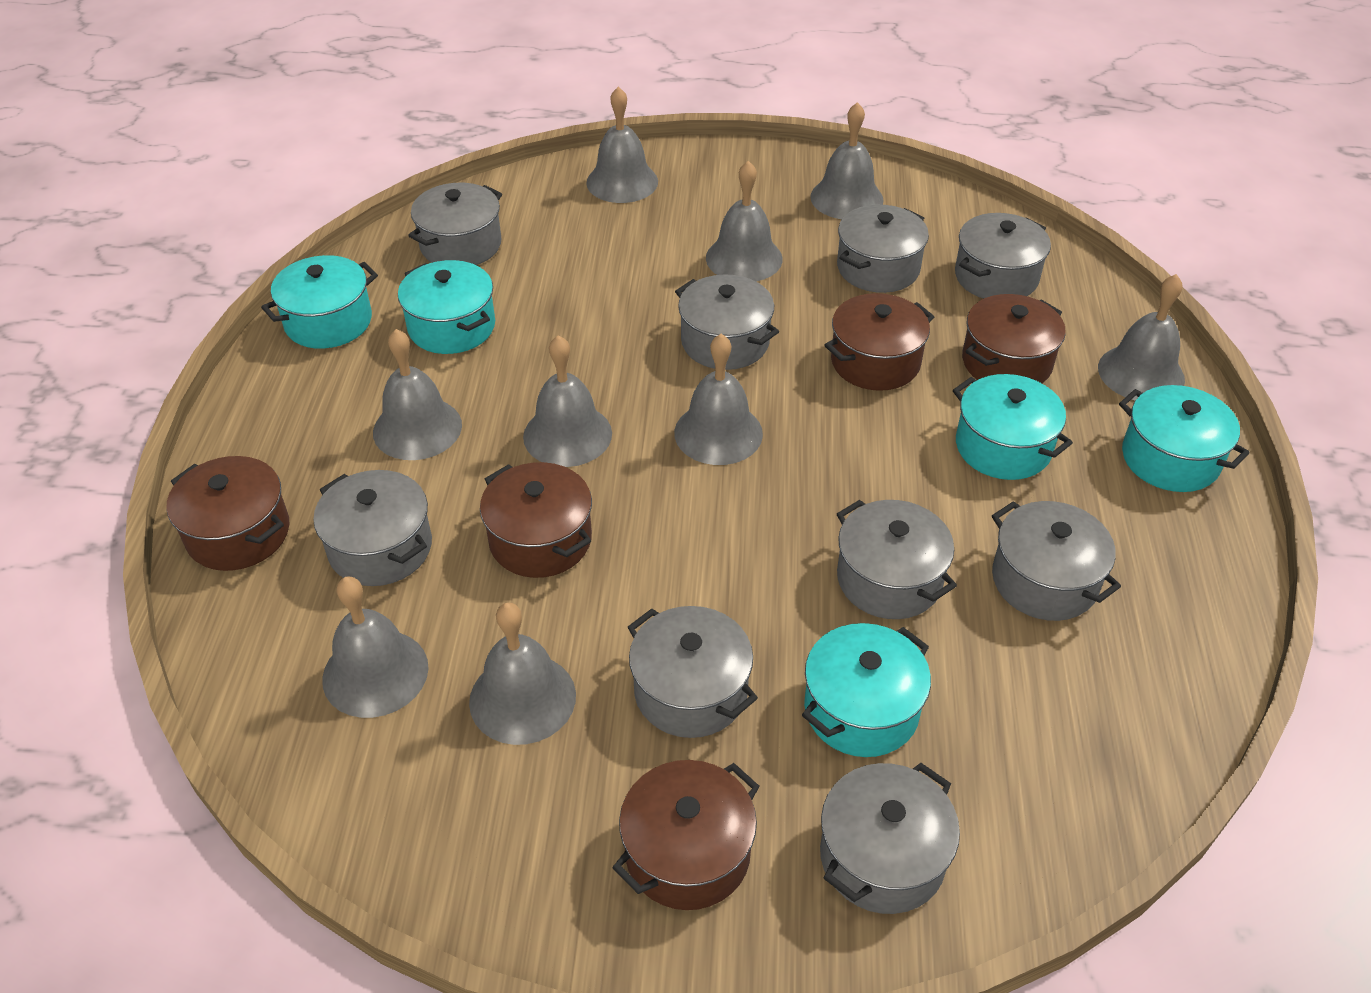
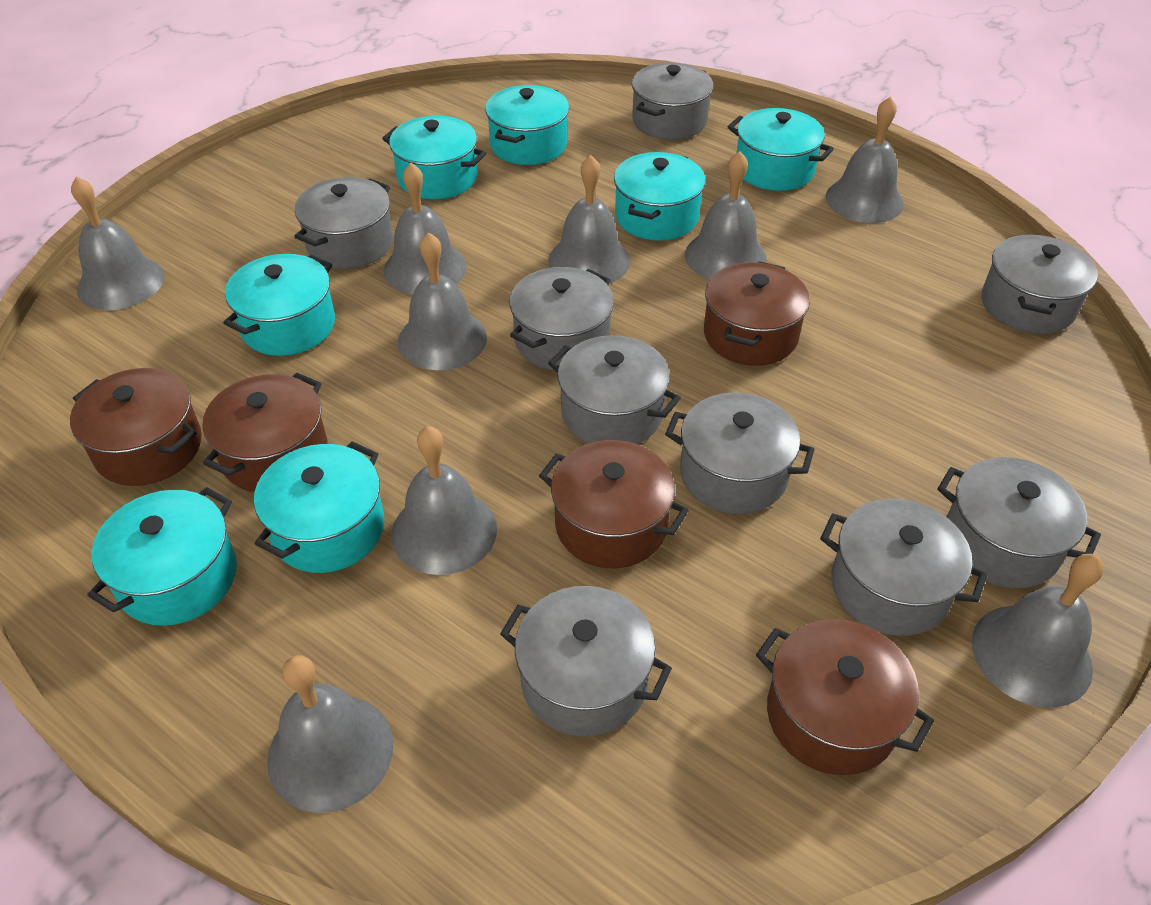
turquoise pot: 5 -> 7

